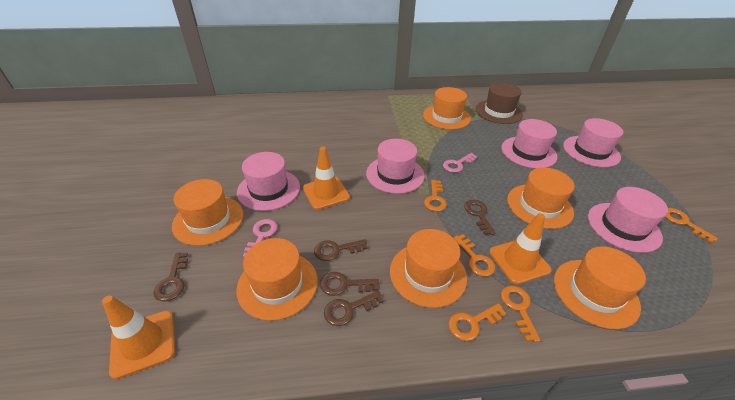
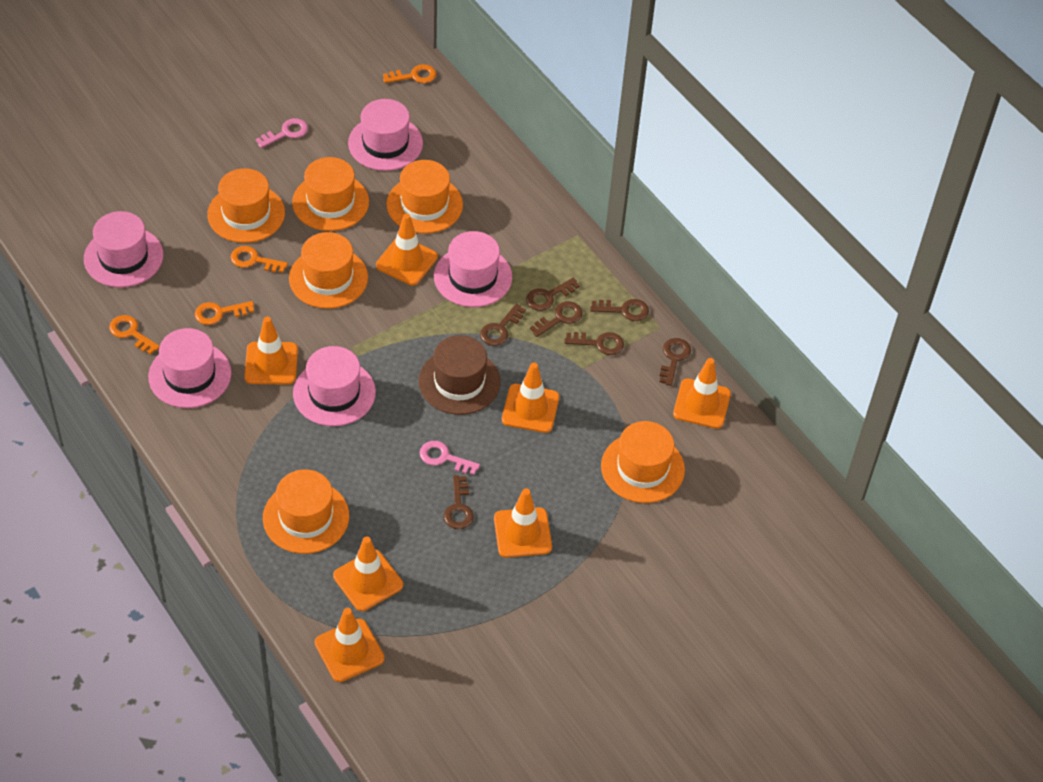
brown key: 5 -> 7
orange key: 5 -> 4
orange traffic cone: 3 -> 7

